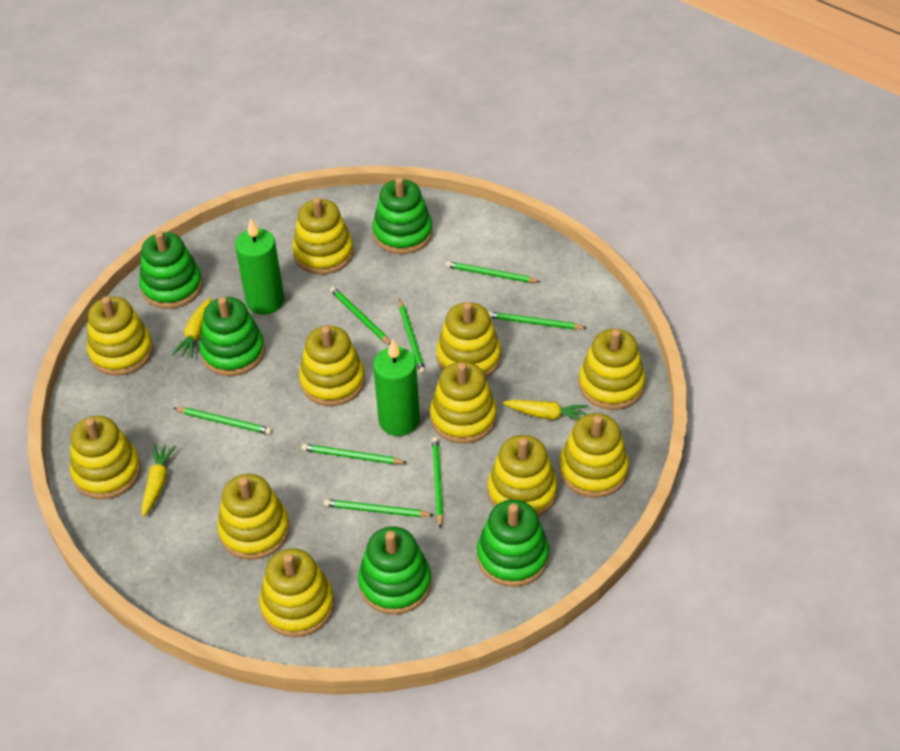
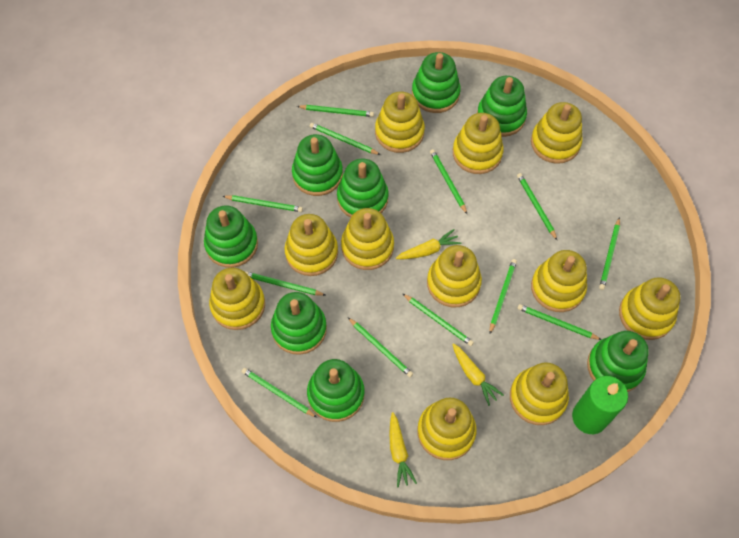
green candle: 2 -> 1
green pencil: 8 -> 12
green stacking toy: 5 -> 8

